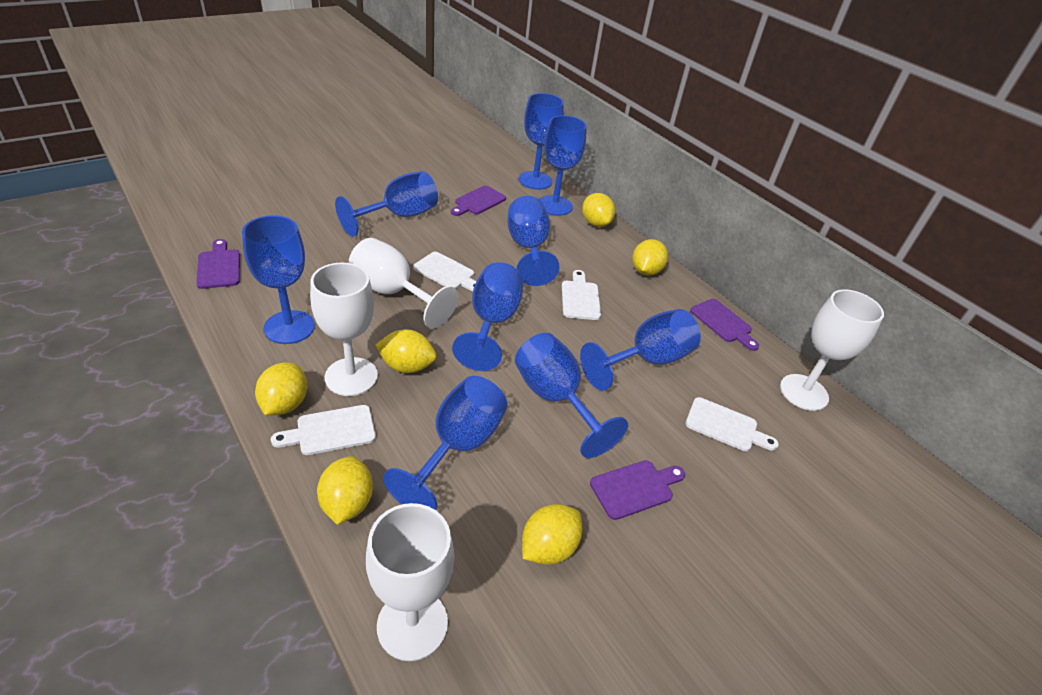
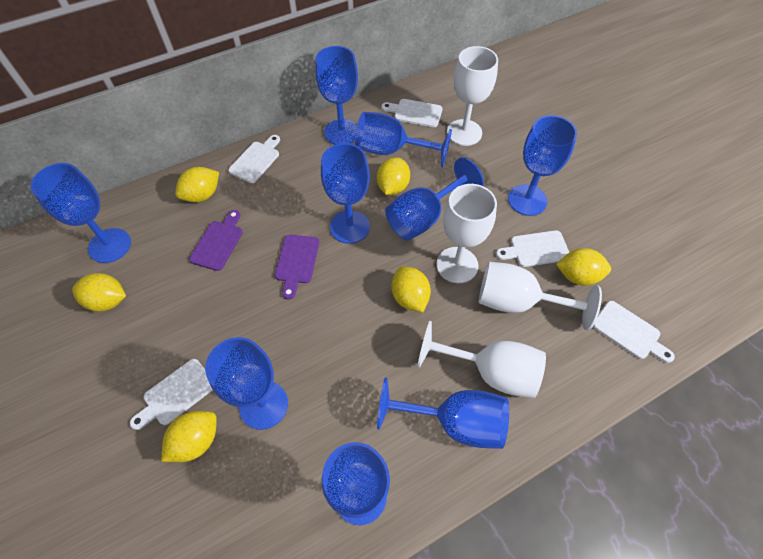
purple cutting board: 4 -> 2
white cutting board: 4 -> 5

